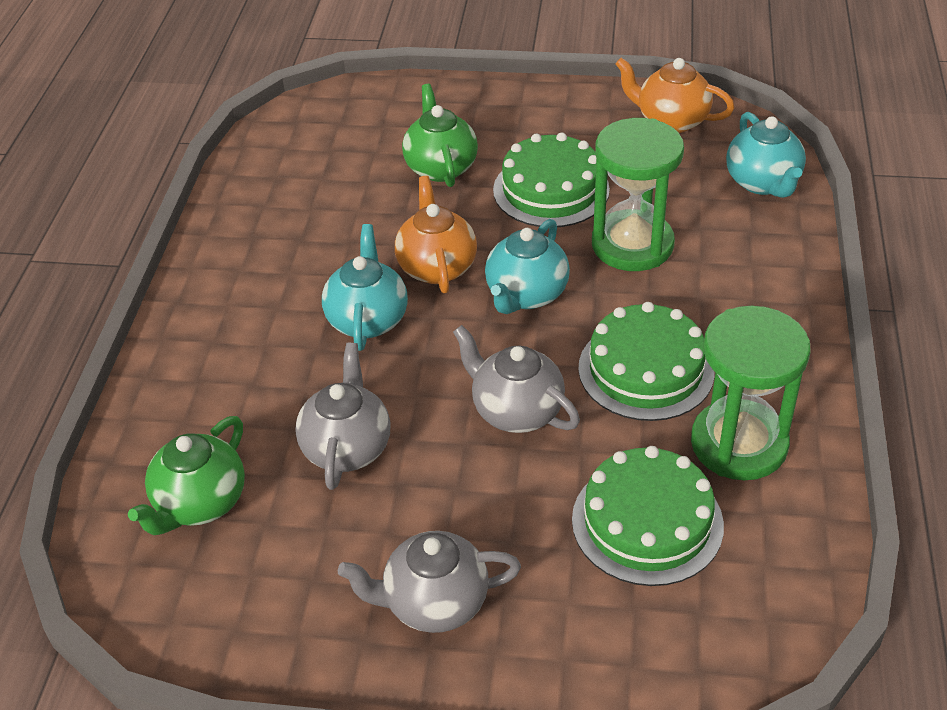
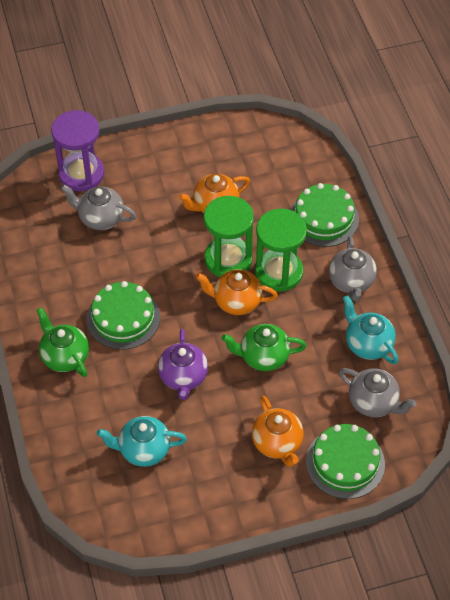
orange teapot: 2 -> 3
purple hourglass: 0 -> 1
purple teapot: 0 -> 1
turquoise teapot: 3 -> 2

